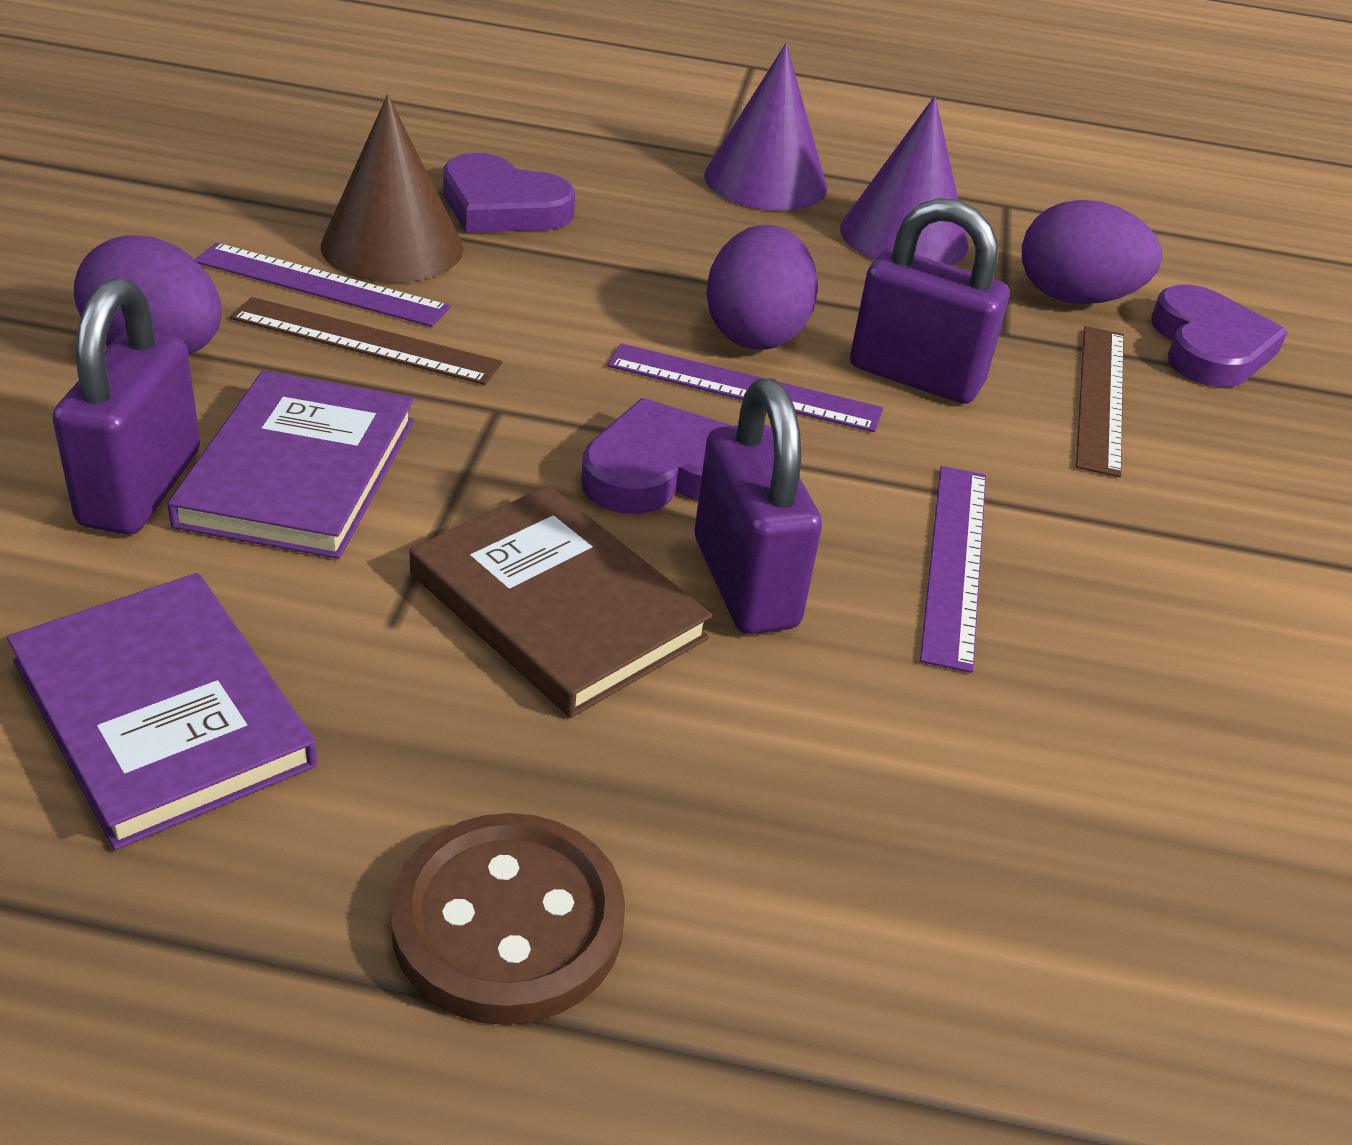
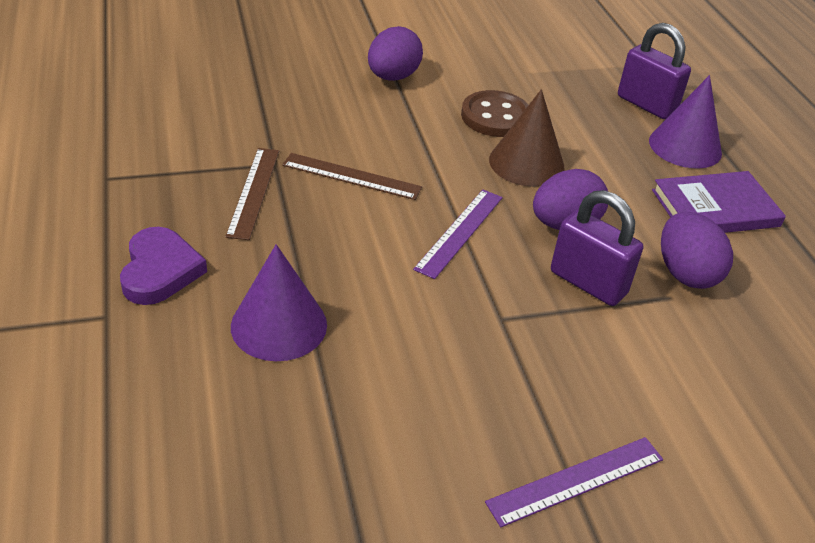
brown book: 1 -> 0
purple book: 2 -> 1
purple heart: 3 -> 1
purple padlock: 3 -> 2
purple ruler: 3 -> 2

